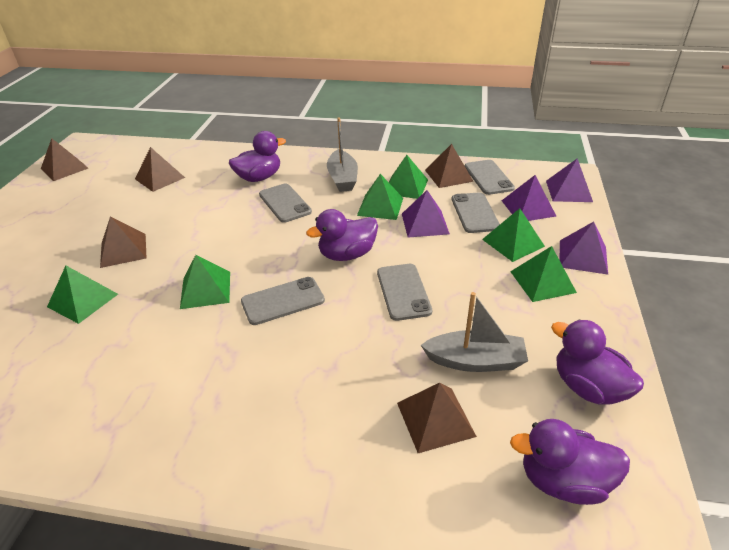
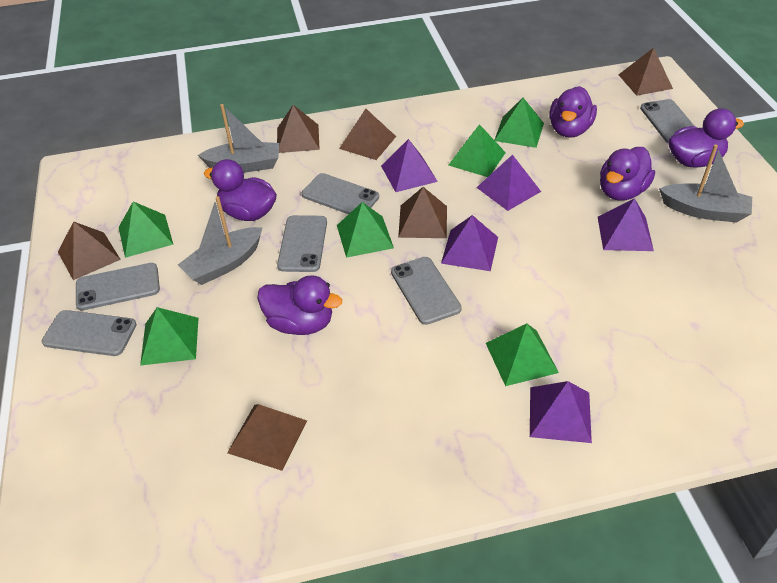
brown pyramid: 5 -> 6
grey boat: 2 -> 3
grey phone: 5 -> 6
purple duck: 4 -> 5
purple pyramid: 4 -> 5

